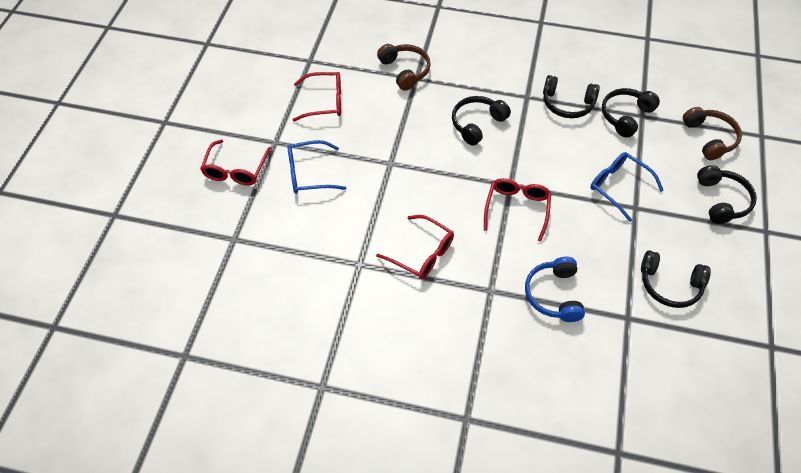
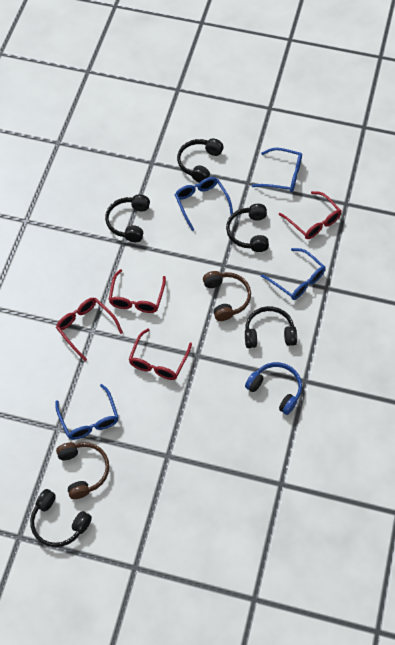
blue glasses: 2 -> 4

